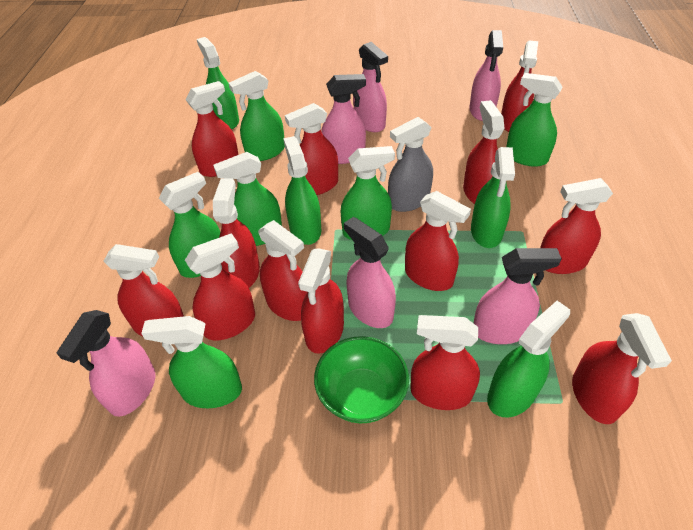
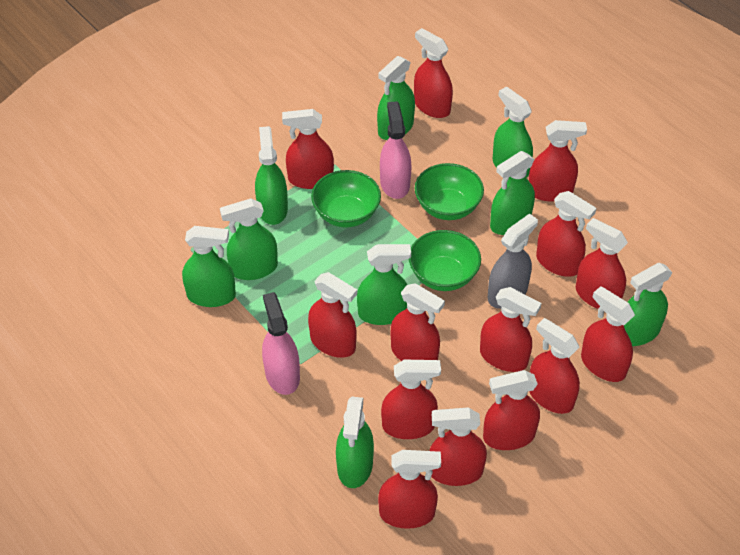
green bowl: 1 -> 3
green spray bottle: 10 -> 9
pink spray bottle: 6 -> 2
red spray bottle: 13 -> 14

